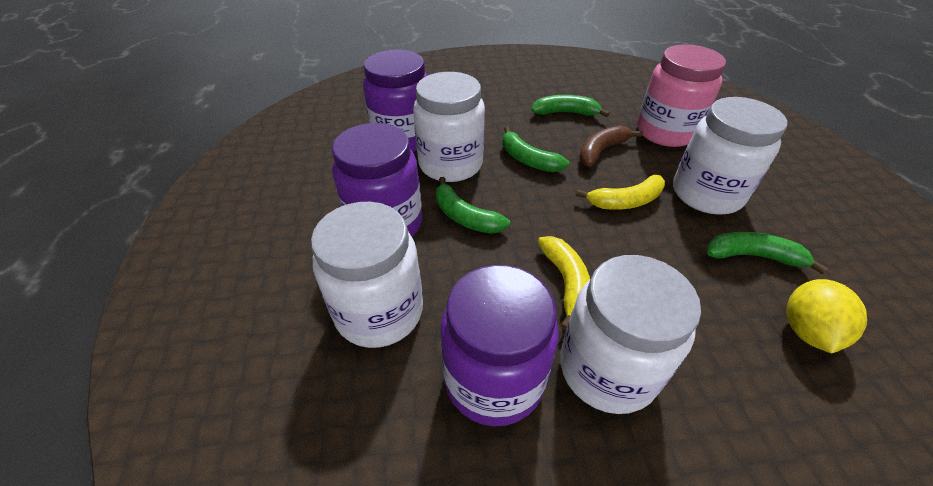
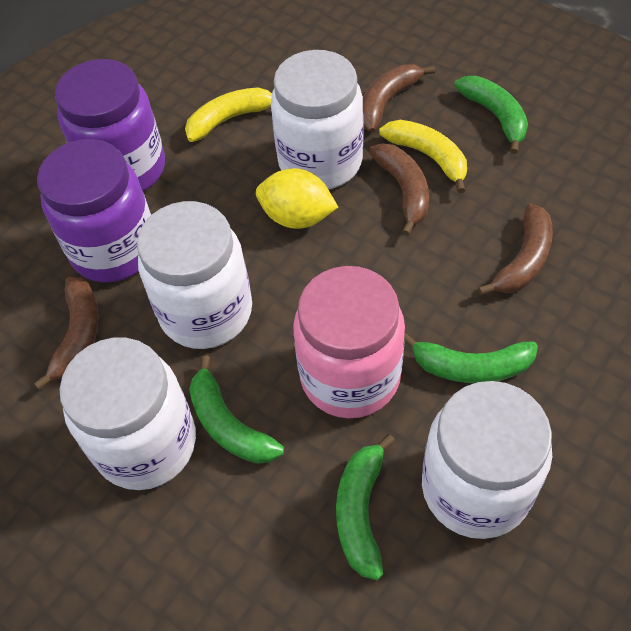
brown banana: 1 -> 4
purple jar: 3 -> 2

